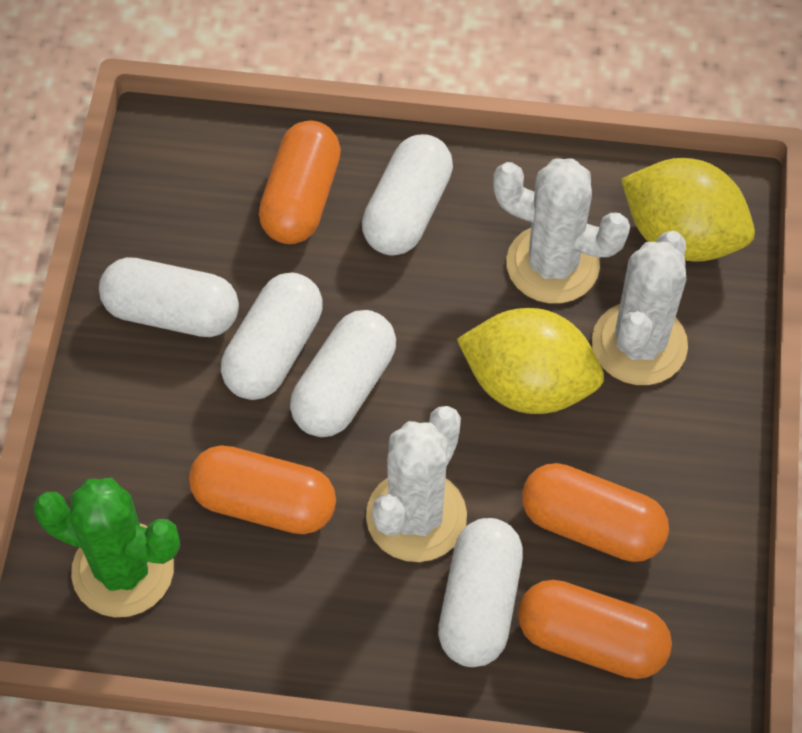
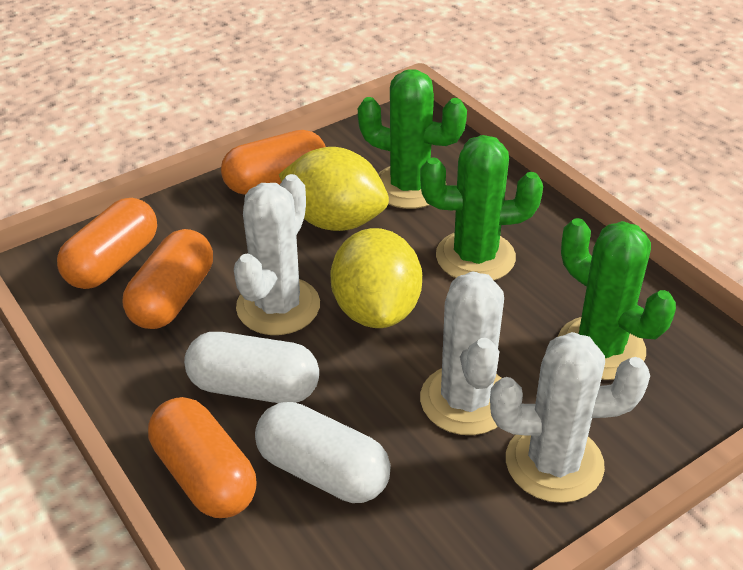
green cactus: 1 -> 3
white capsule: 5 -> 2

